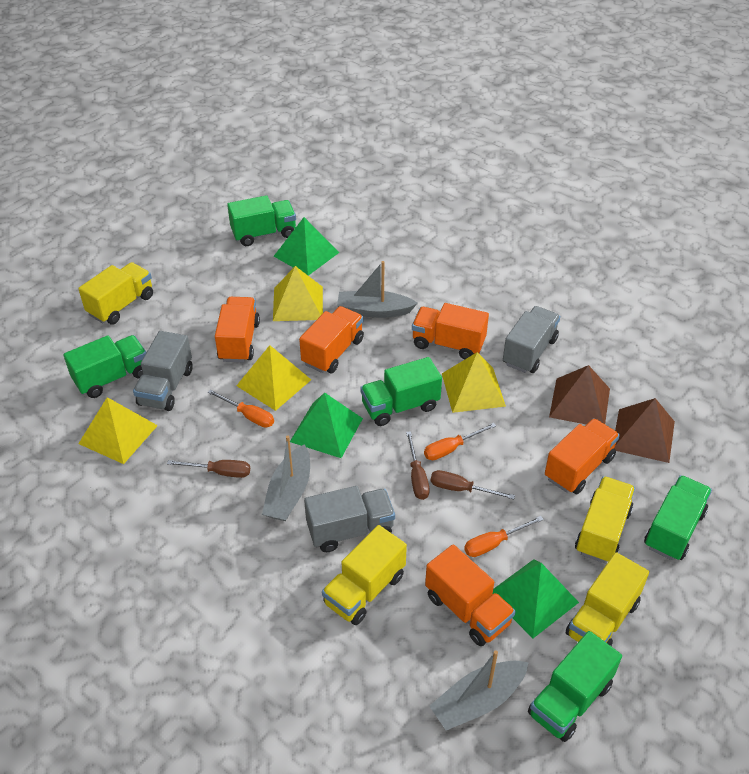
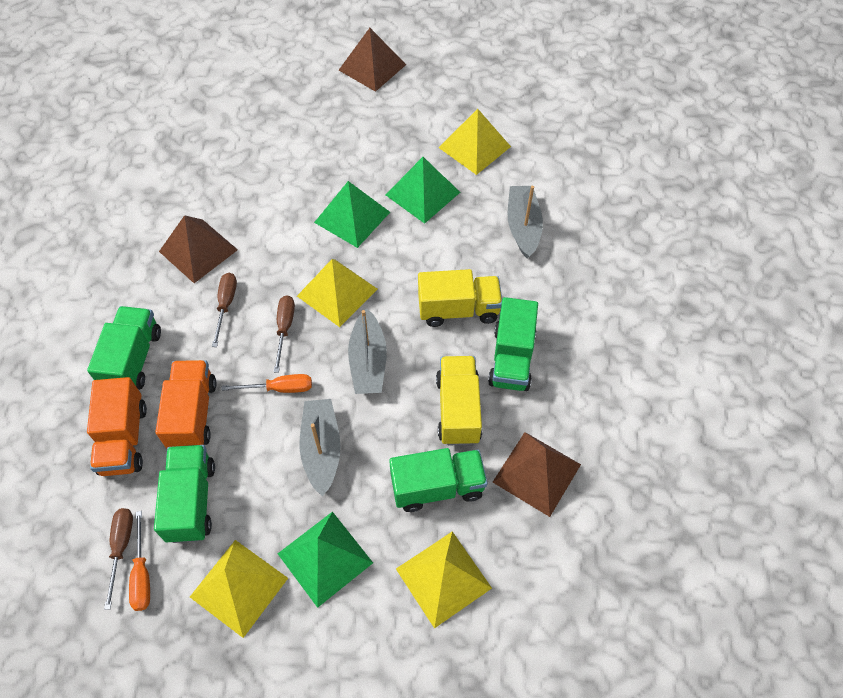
brown pyramid: 2 -> 3
green truck: 5 -> 4
grey truck: 3 -> 0
orange screwdriver: 3 -> 2
orange truck: 5 -> 2
yellow truck: 4 -> 2

